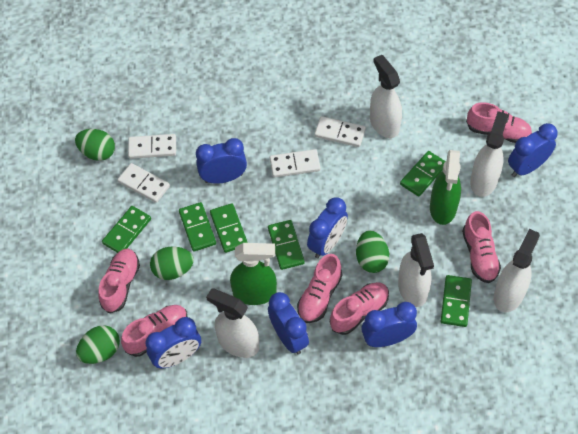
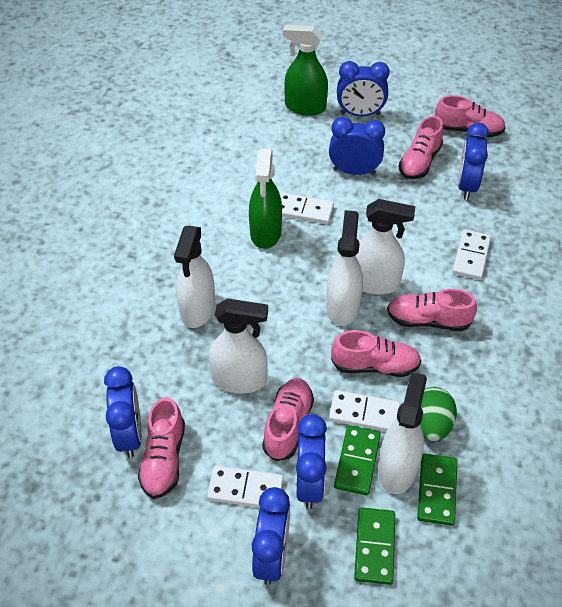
green domino: 6 -> 3
green egg: 4 -> 1

